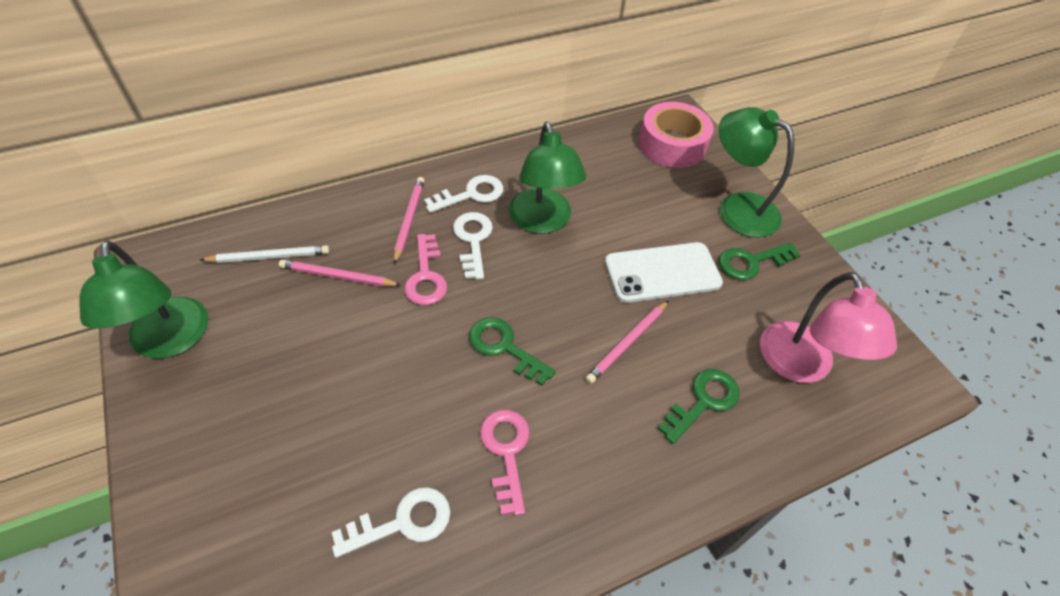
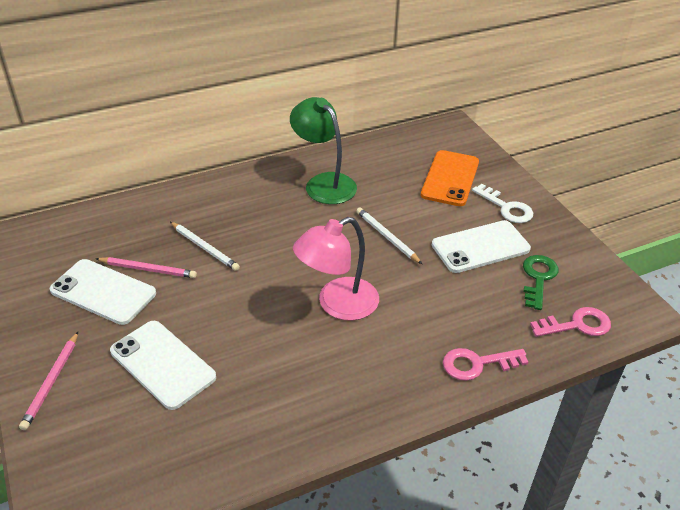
green key: 3 -> 1
green lamp: 3 -> 1
orange phone: 0 -> 1
pink pencil: 3 -> 2
pink tape: 1 -> 0
white key: 3 -> 1
white pencil: 1 -> 2
white phone: 1 -> 3

